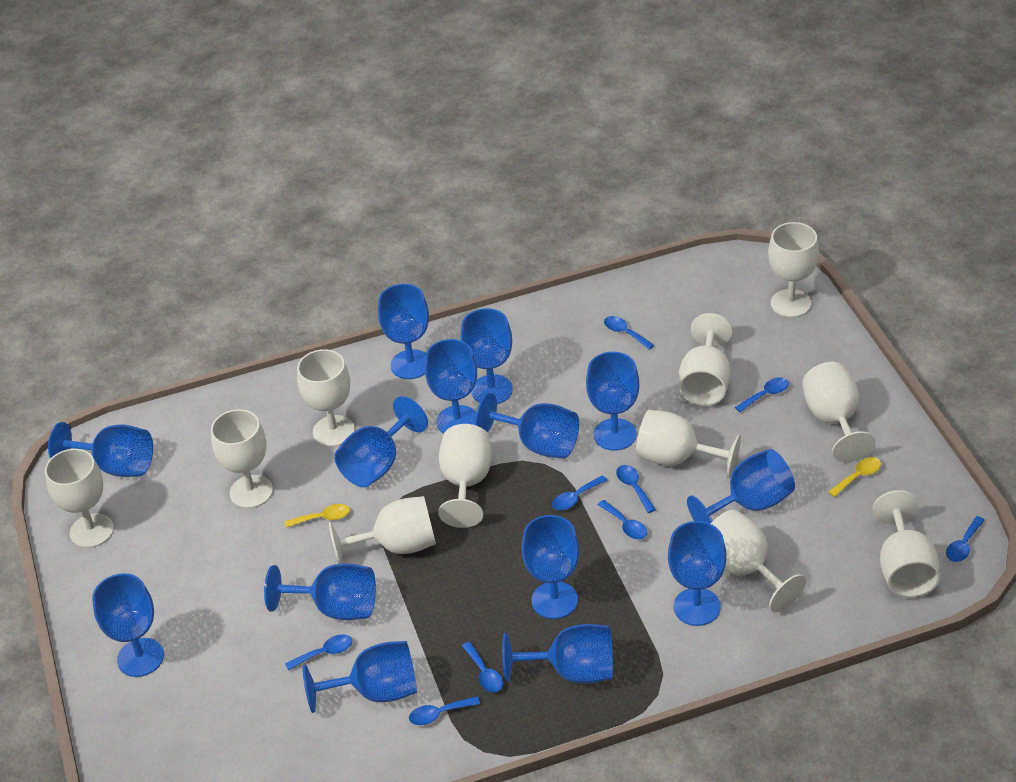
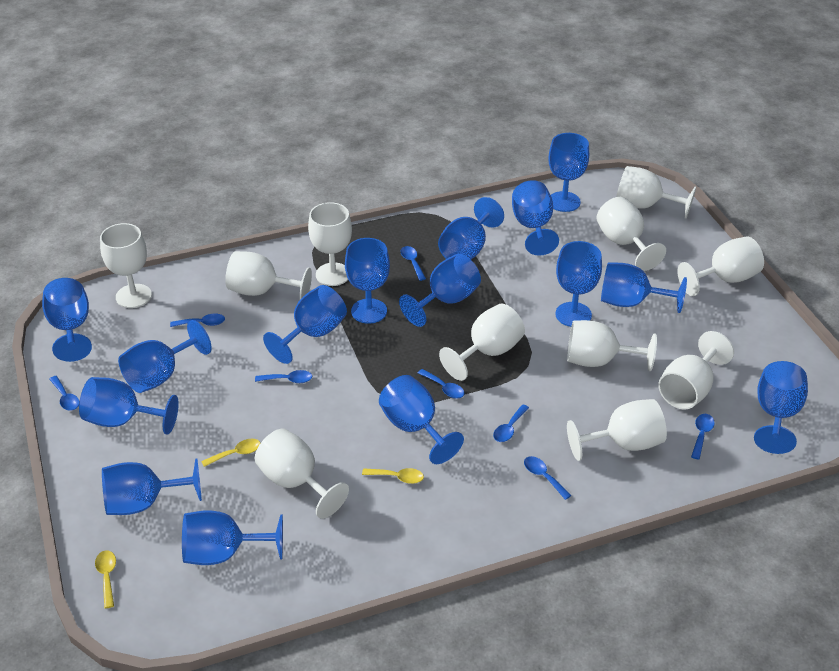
blue goblet: 14 -> 15
blue spoon: 9 -> 8
yellow spoon: 2 -> 3

